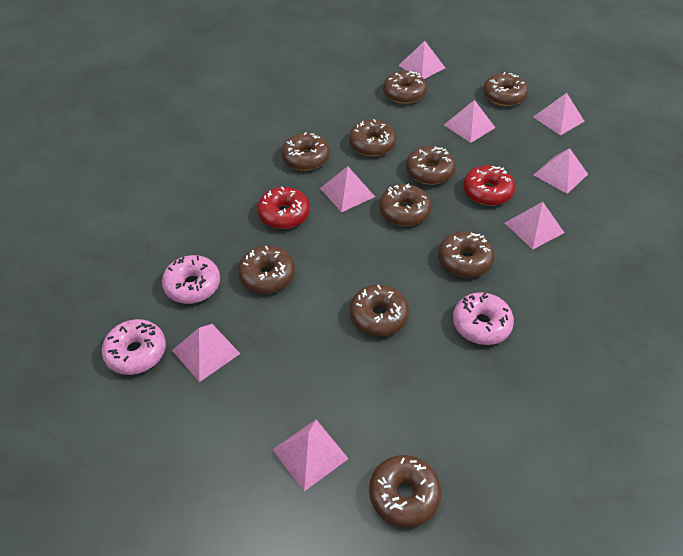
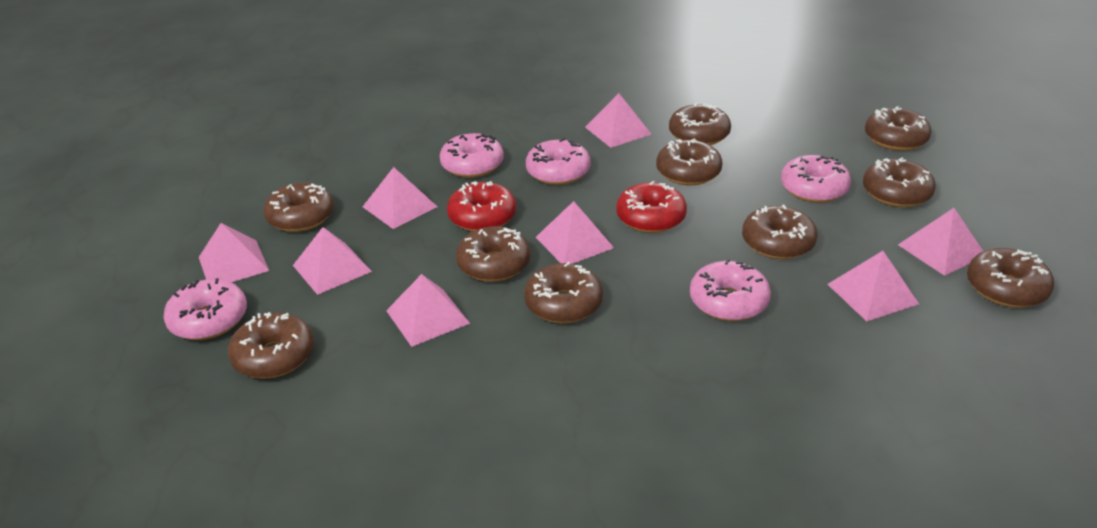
pink donut: 3 -> 5

